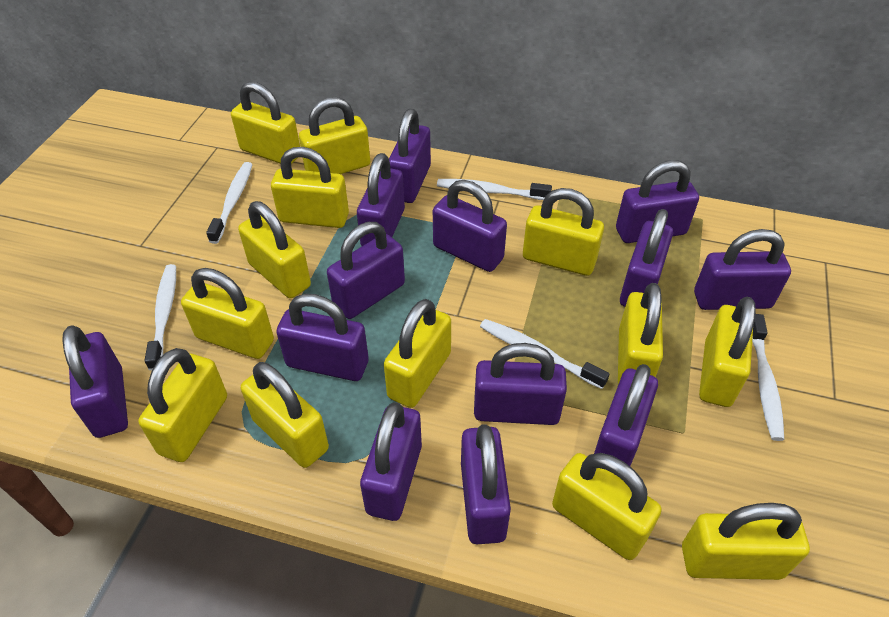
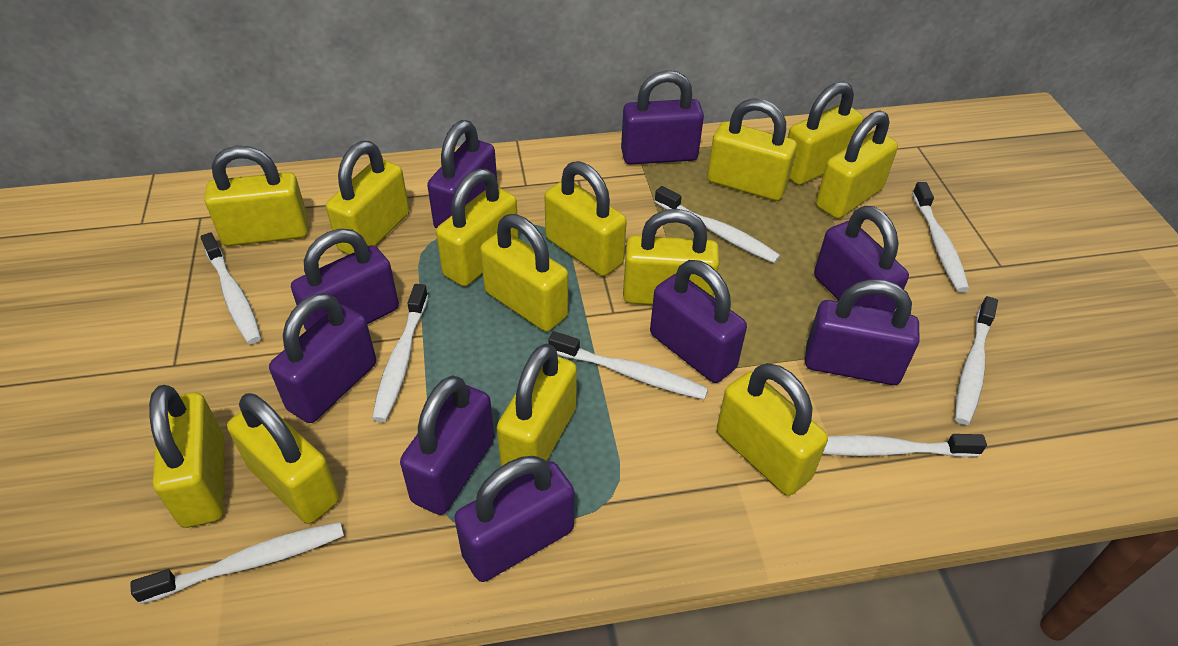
purple padlock: 13 -> 9
white toothbrush: 5 -> 8

